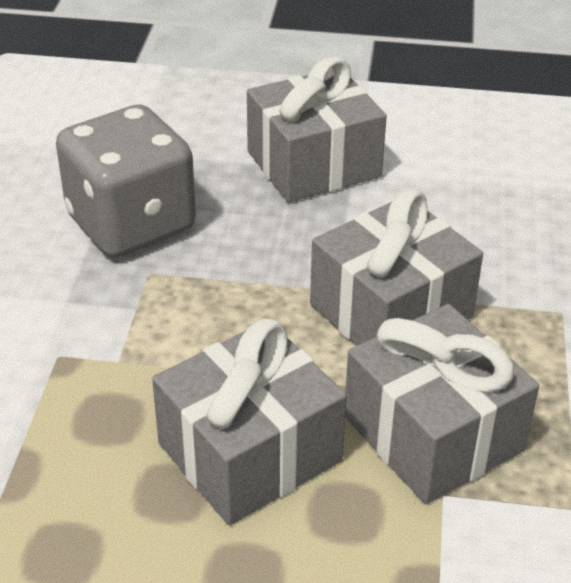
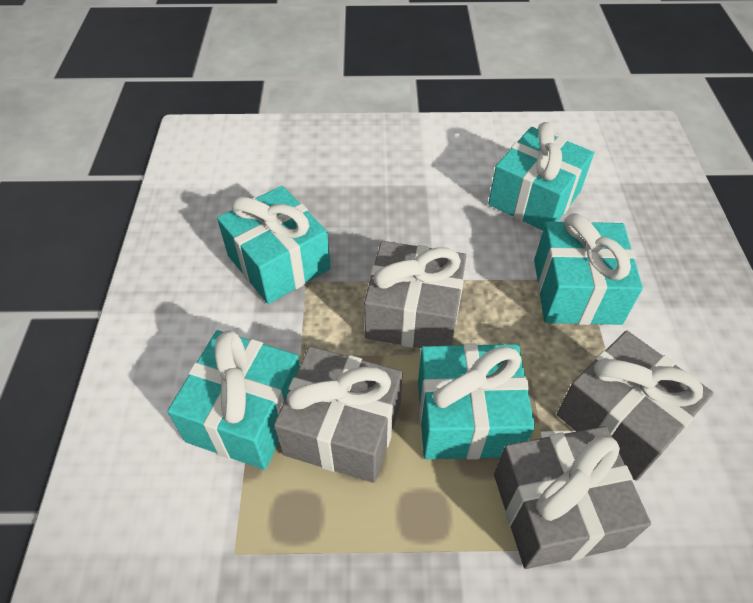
grey dice: 1 -> 0
turquoise gift: 0 -> 5

